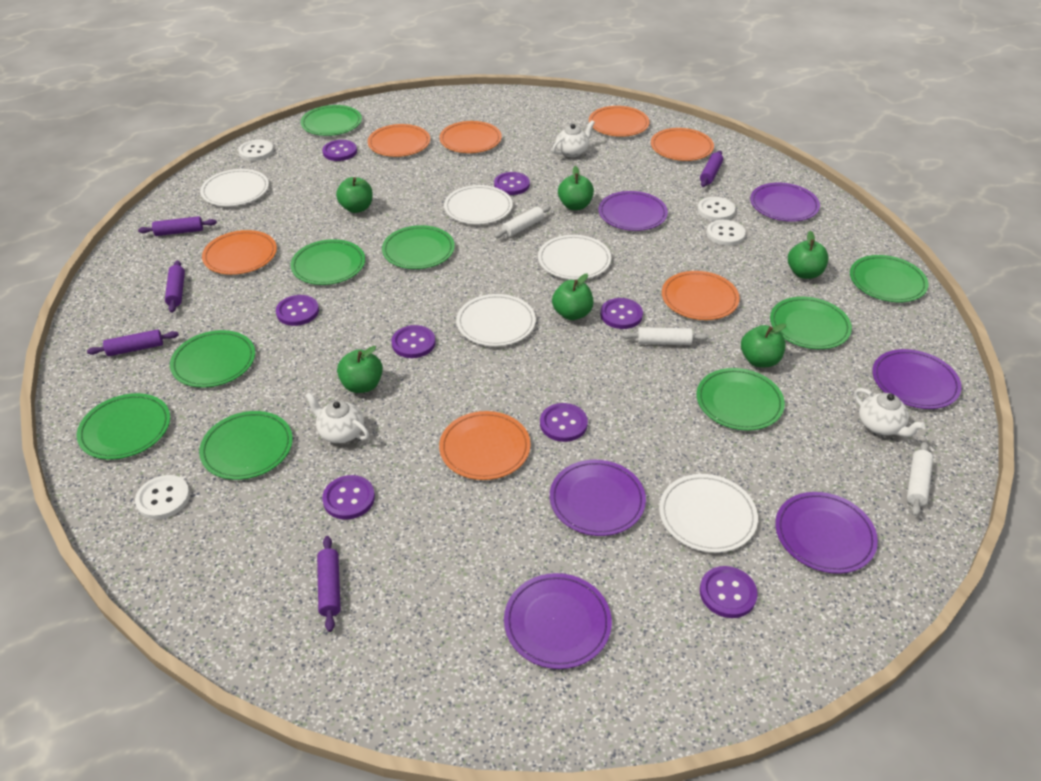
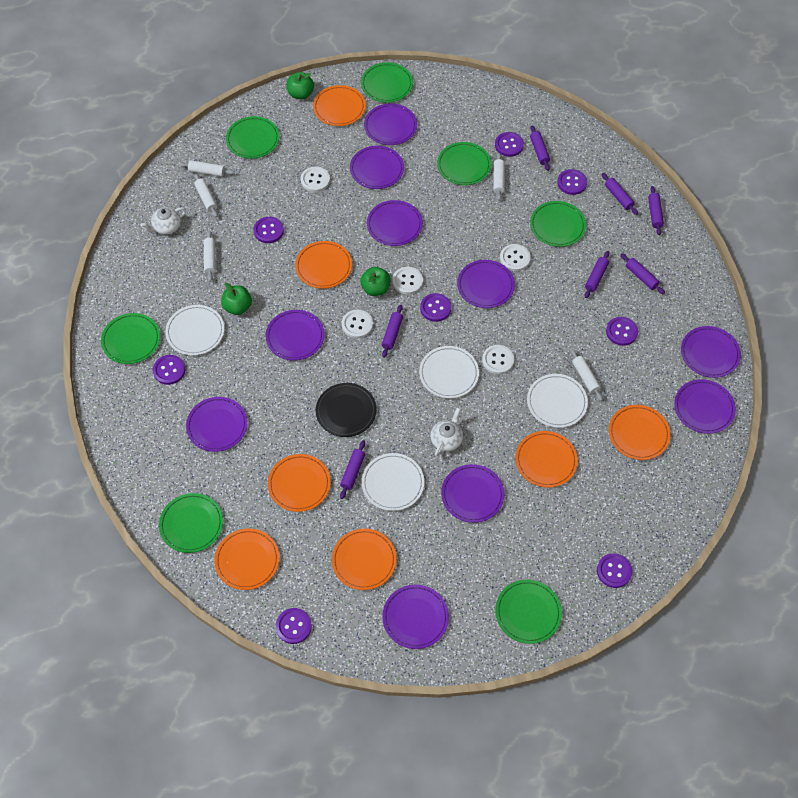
black plate: 0 -> 1
green apple: 6 -> 3
green plate: 9 -> 7
purple plate: 6 -> 10
purple rolling pin: 5 -> 7
white button: 4 -> 5
white plate: 5 -> 4
white rolling pin: 3 -> 5
white teapot: 3 -> 2

